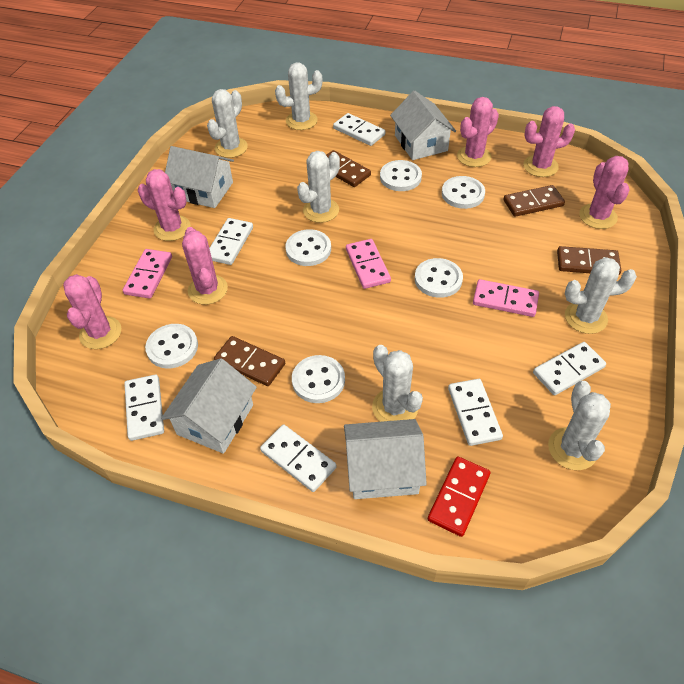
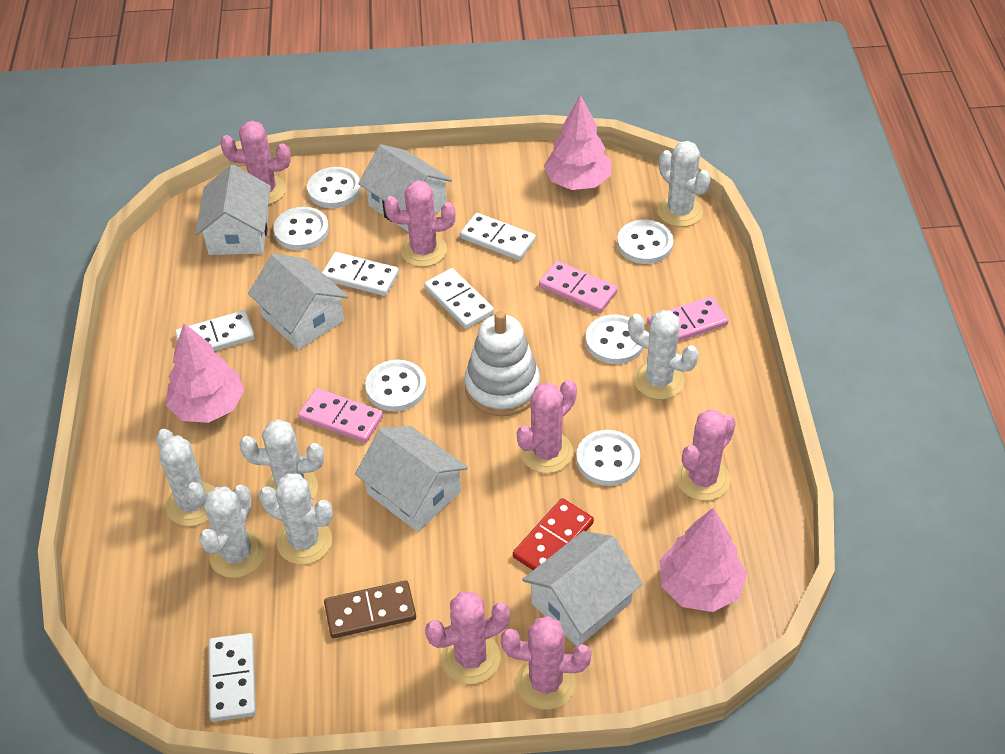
brown domino: 4 -> 1
pink tree: 0 -> 3
white domino: 6 -> 5
white house: 4 -> 5
white stacking toy: 0 -> 1

